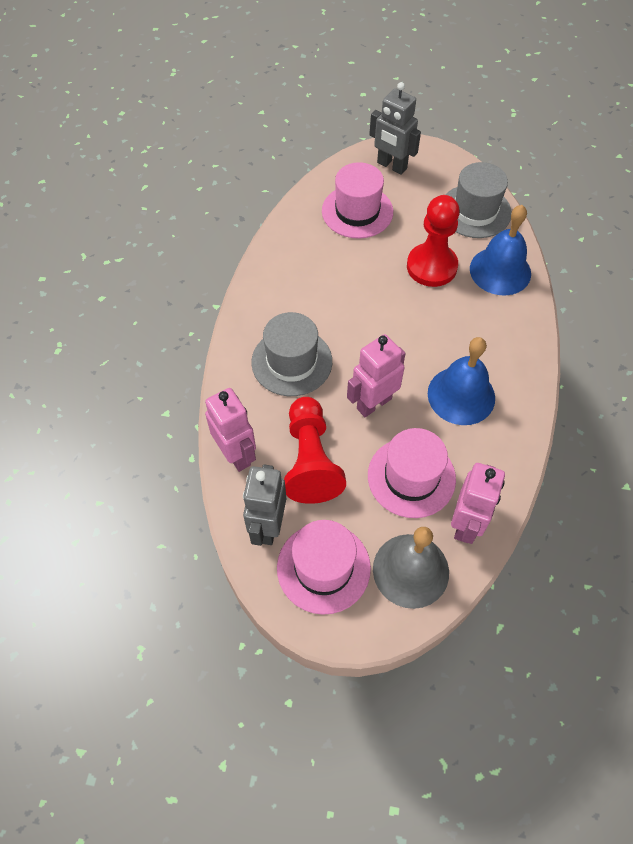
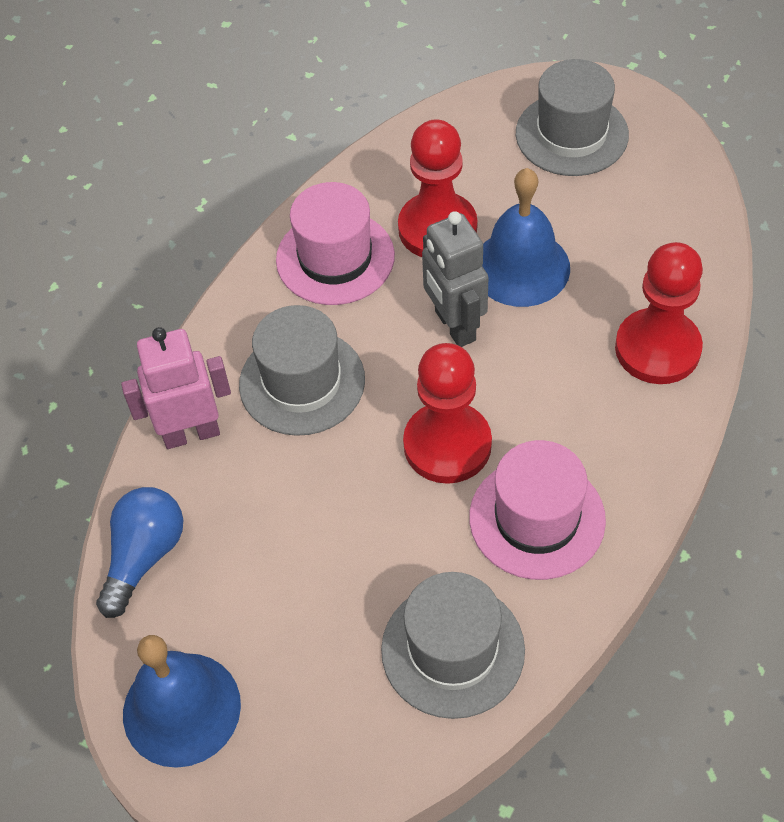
blue light bulb: 0 -> 1
grey bell: 1 -> 0
grey hat: 2 -> 3
grey robot: 2 -> 1
pink hat: 3 -> 2
pink robot: 3 -> 1
red pawn: 2 -> 3

